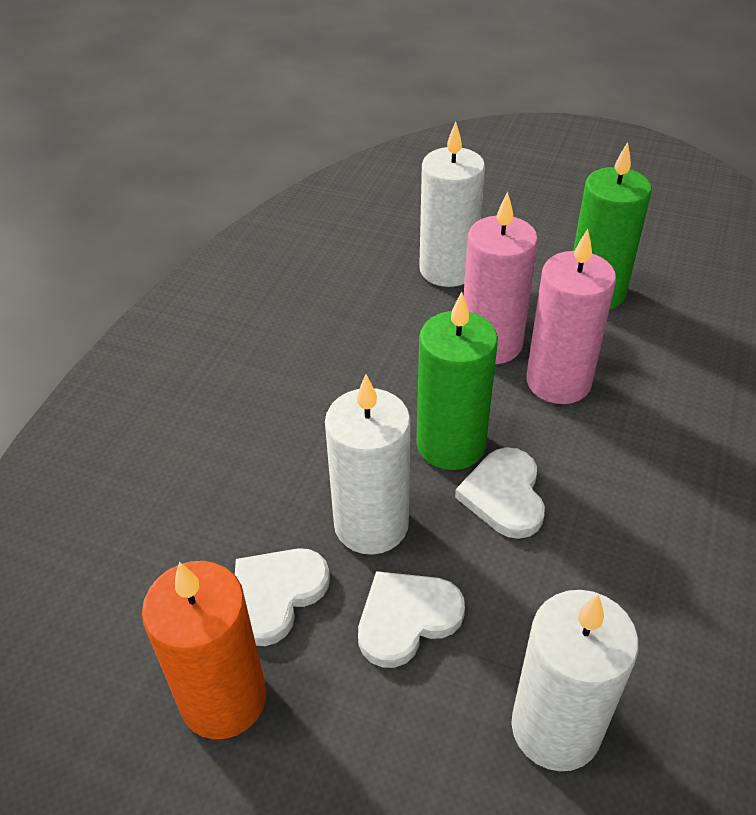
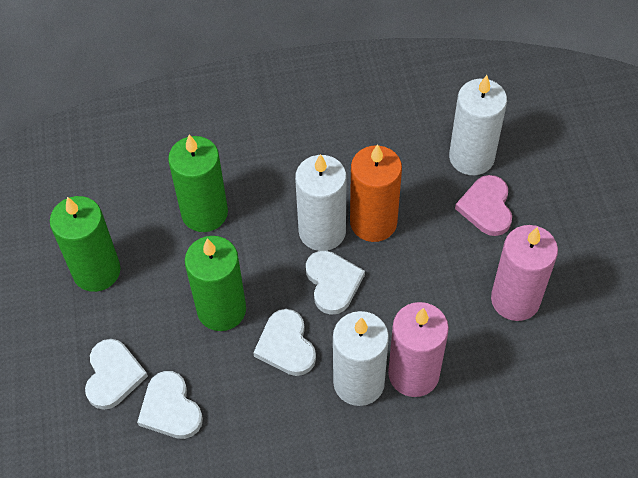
green candle: 2 -> 3
pink heart: 0 -> 1
white heart: 3 -> 4

